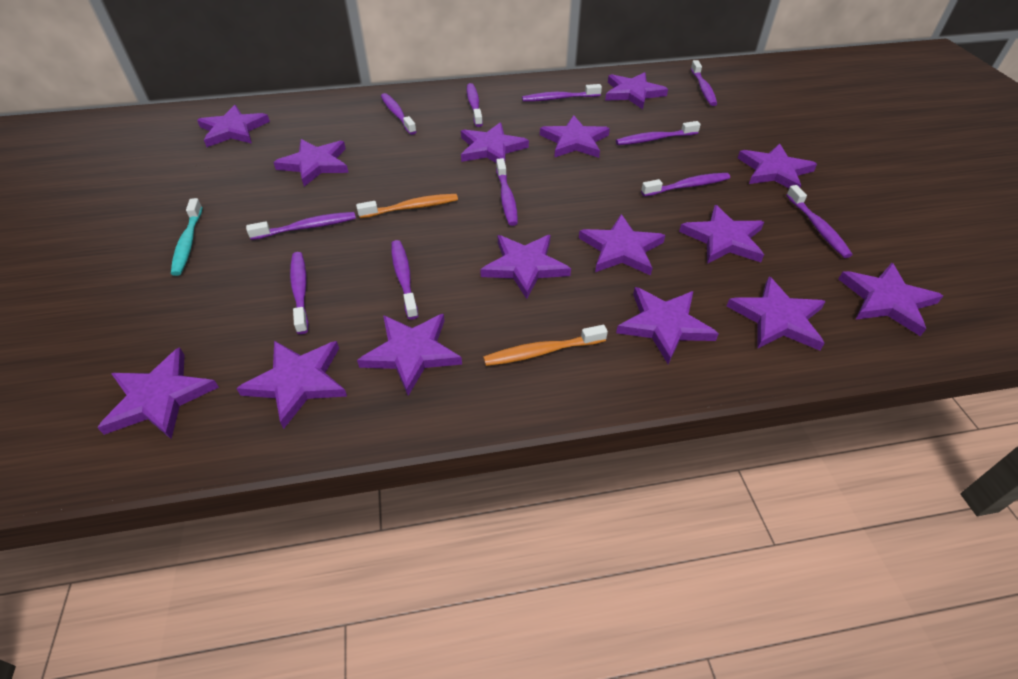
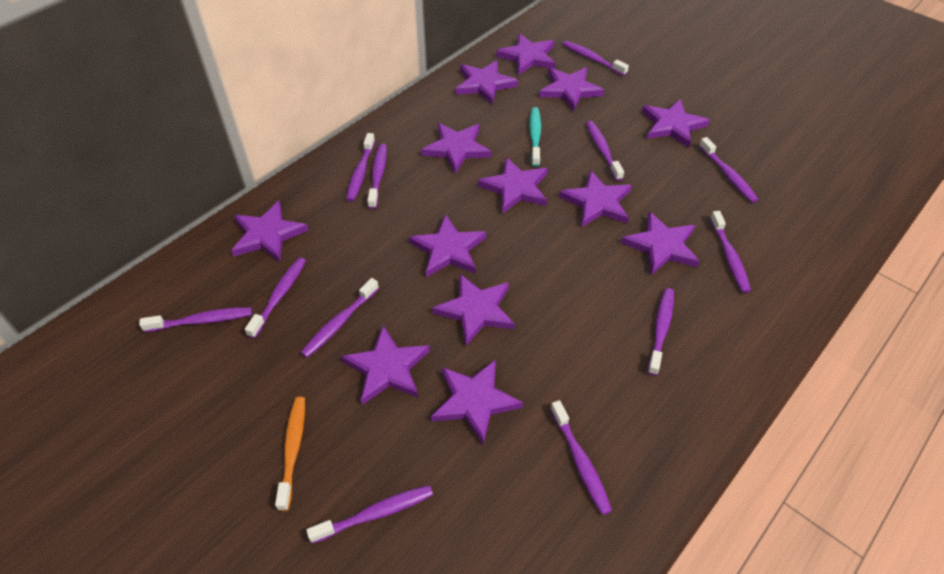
orange toothbrush: 2 -> 1
purple star: 15 -> 13
purple toothbrush: 11 -> 12

